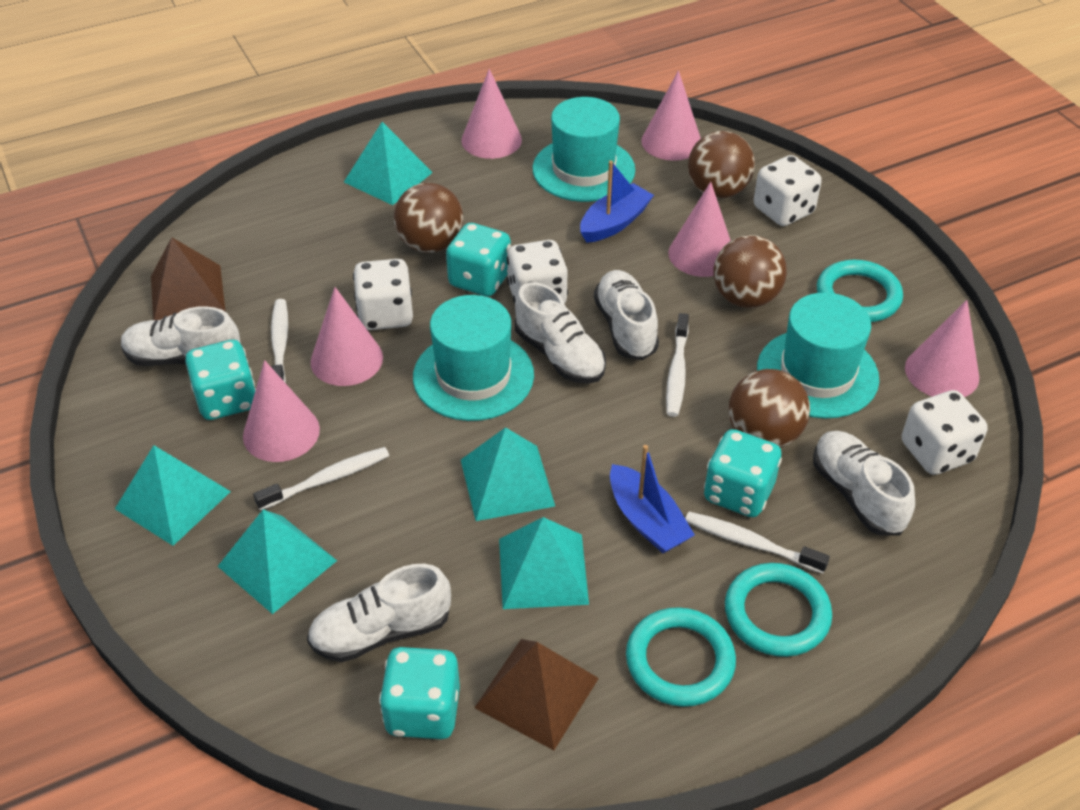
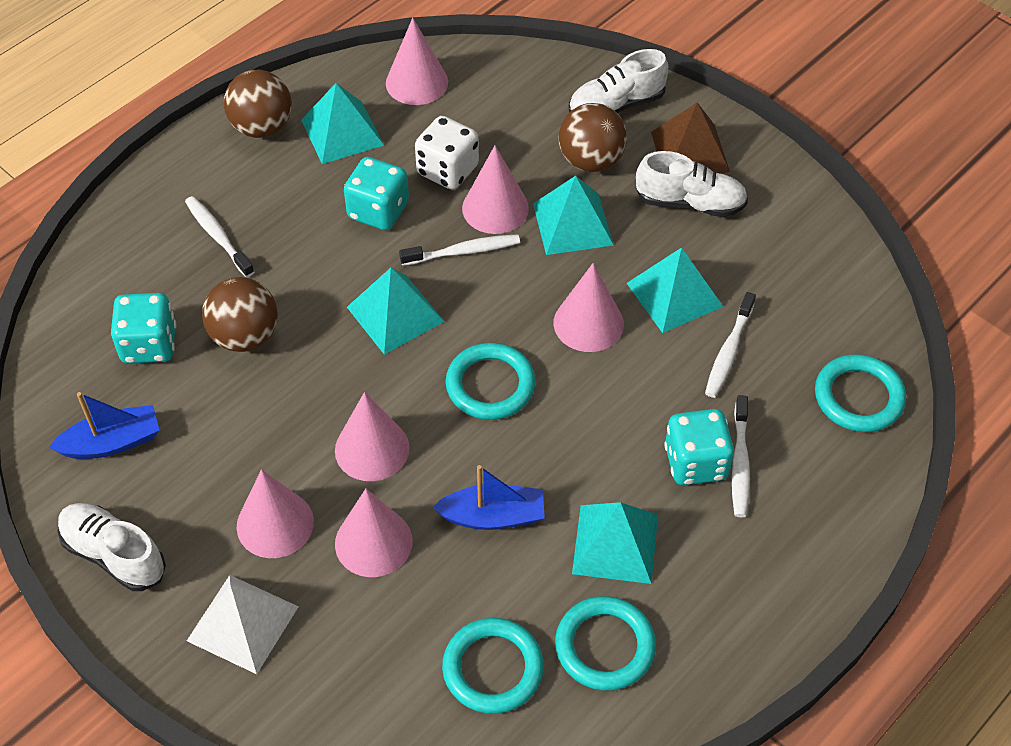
brown ball: 4 -> 3
brown pyramid: 2 -> 1
turquoise dice: 4 -> 3
turquoise hat: 3 -> 0
turquoise ring: 3 -> 4
white dice: 4 -> 1
white pyramid: 0 -> 1
white shoe: 5 -> 3

